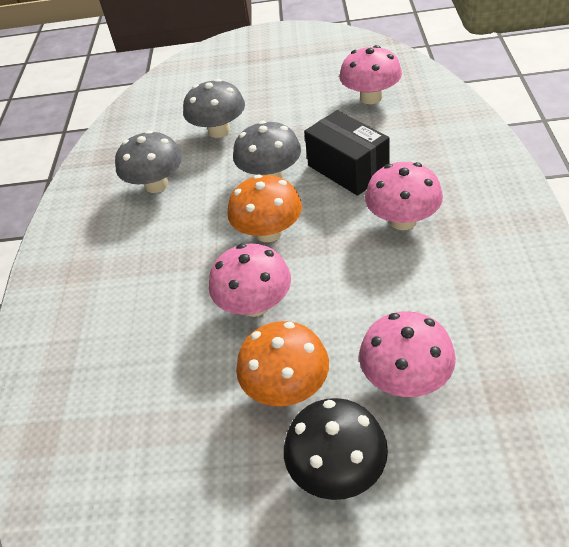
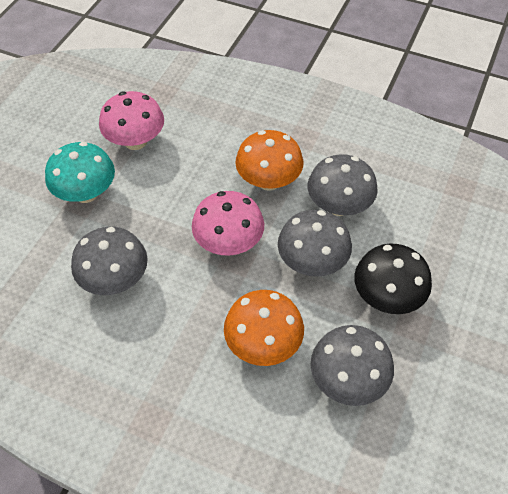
black box: 1 -> 0
grey mushroom: 3 -> 4
pink mushroom: 4 -> 2
turquoise mushroom: 0 -> 1

